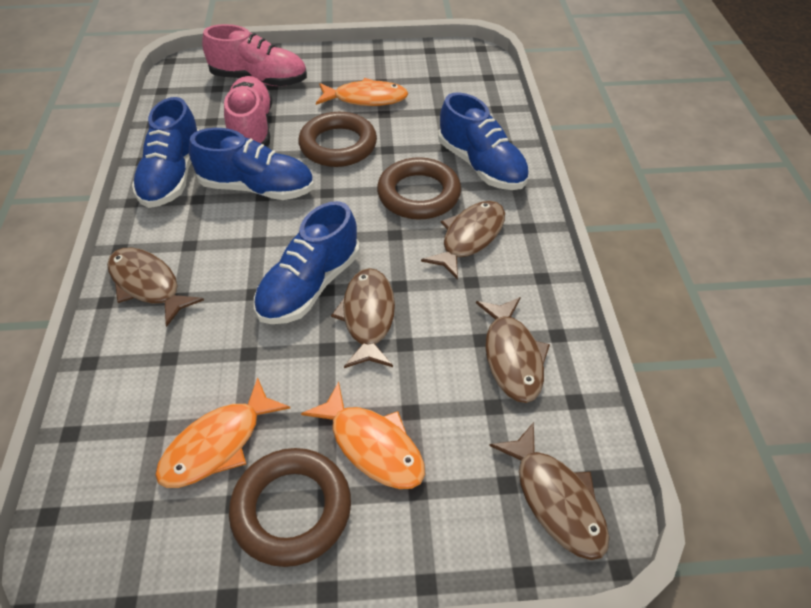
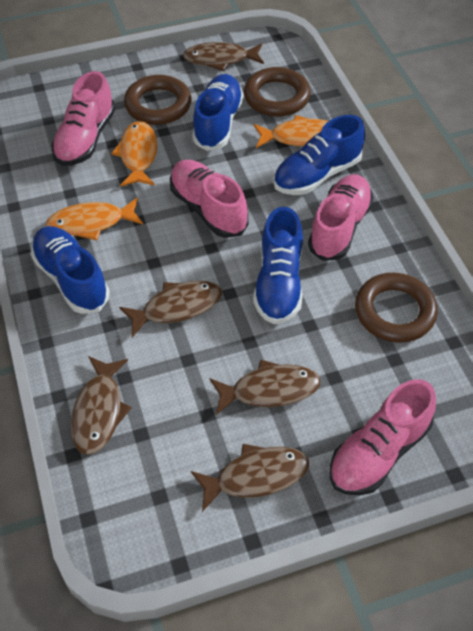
pink shoe: 2 -> 4

